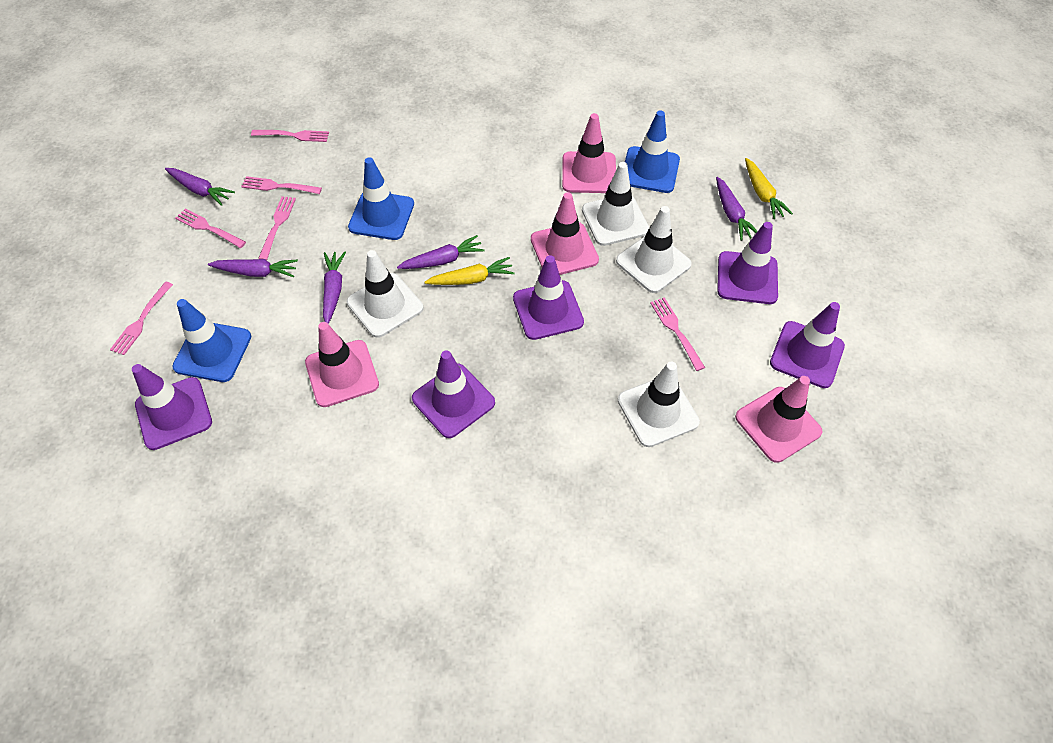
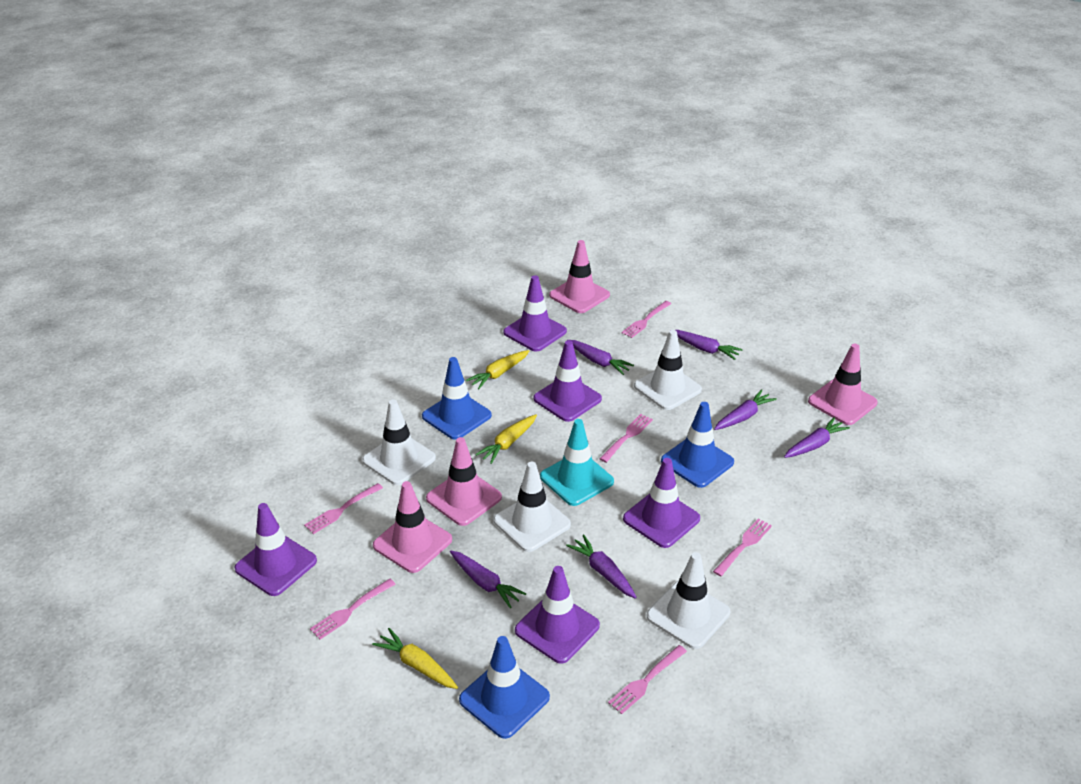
purple carrot: 5 -> 6
turquoise traffic cone: 0 -> 1
yellow carrot: 2 -> 3

